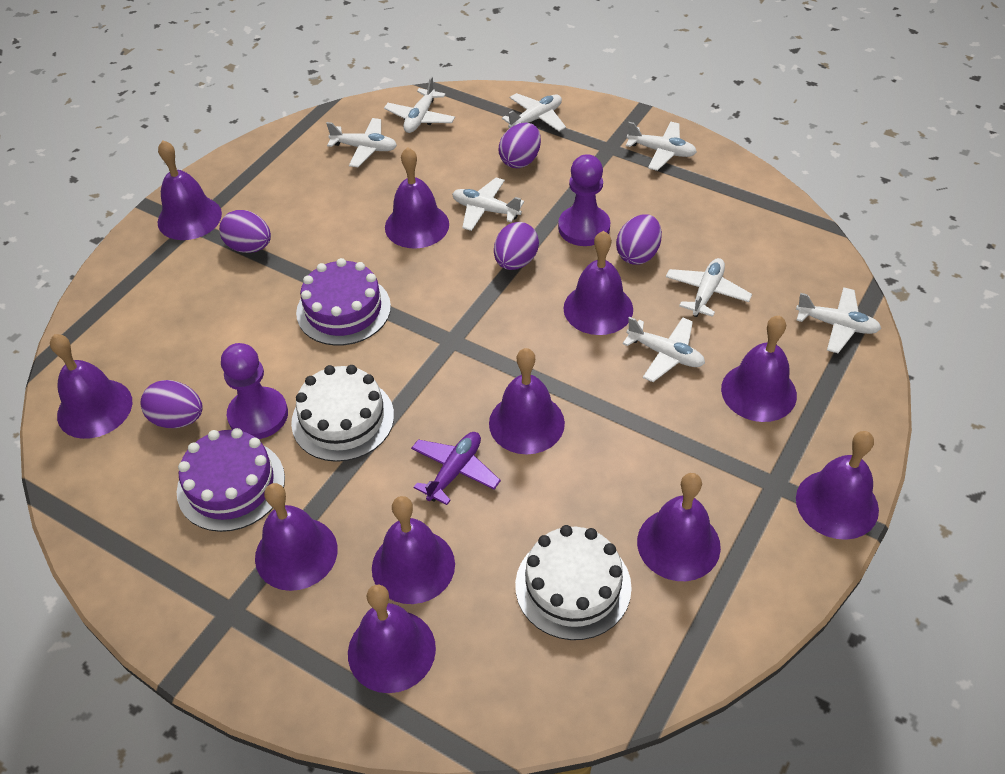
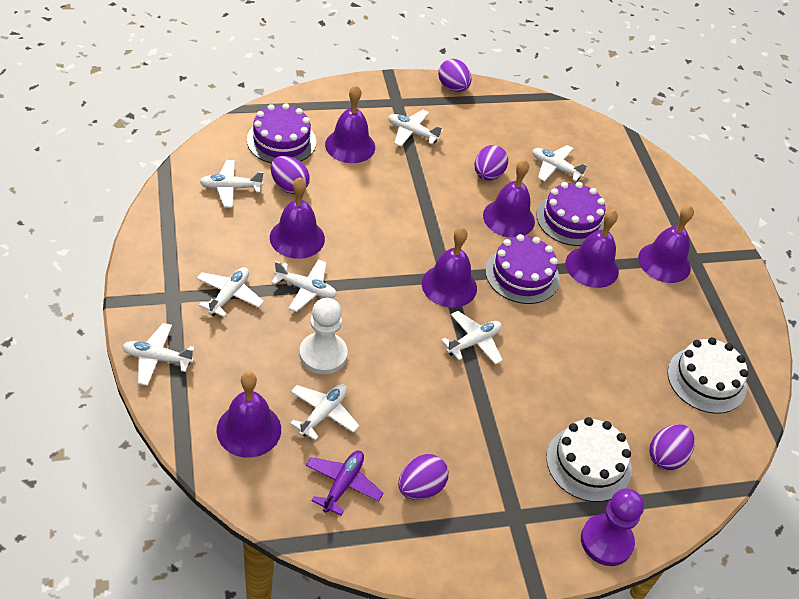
purple bell: 11 -> 7
purple cake: 2 -> 3
purple pawn: 2 -> 1
white pawn: 0 -> 1

